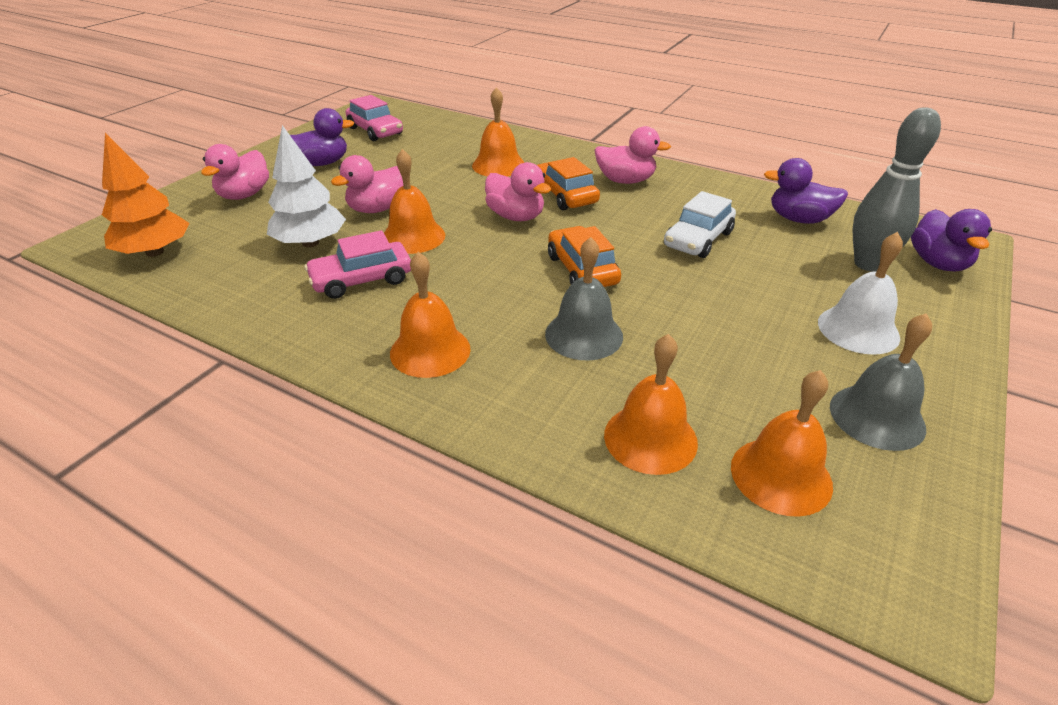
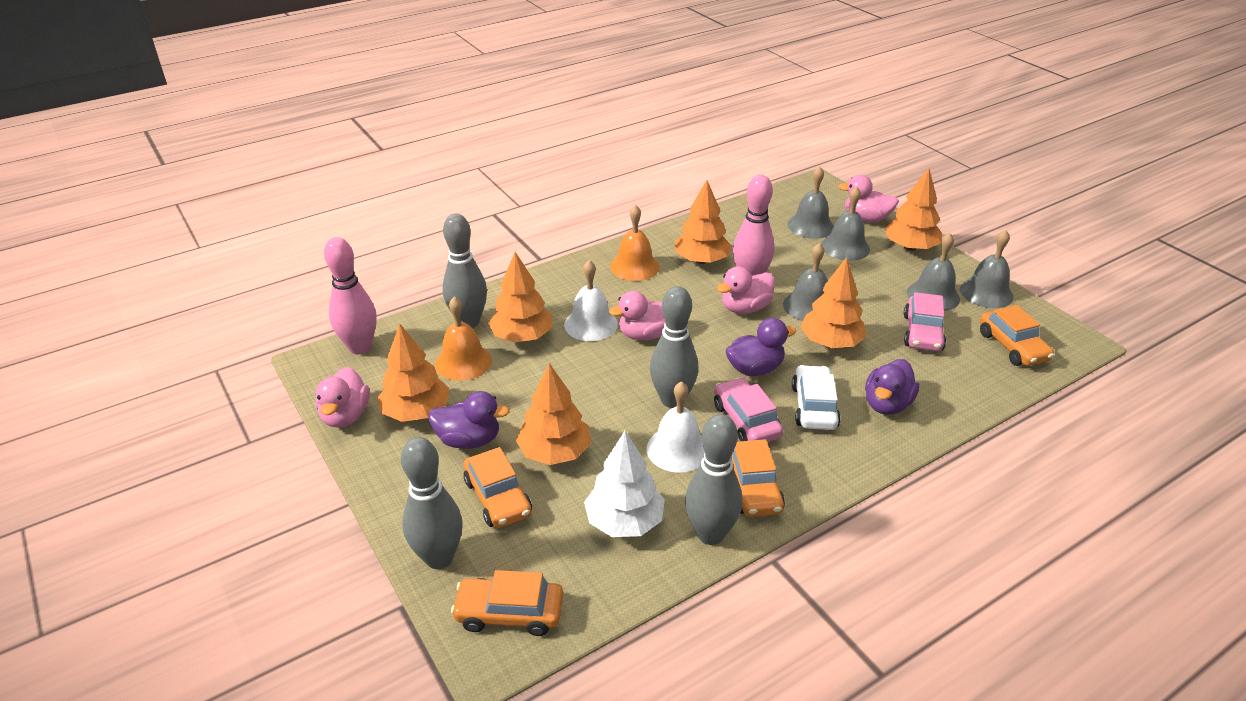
grey bell: 2 -> 5
grey bowling pin: 1 -> 4
orange bell: 5 -> 2
orange car: 2 -> 4
orange tree: 1 -> 6
pink bowling pin: 0 -> 2
white bell: 1 -> 2

